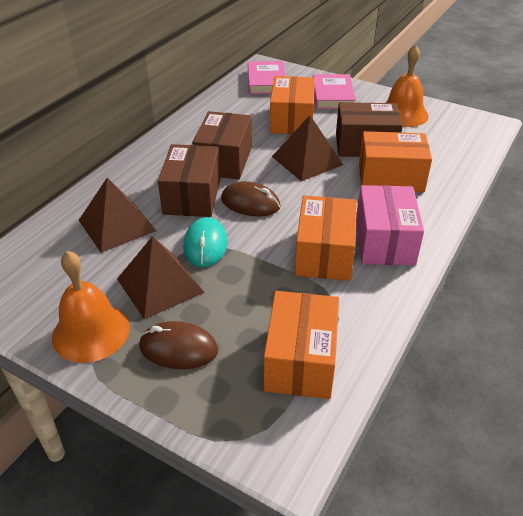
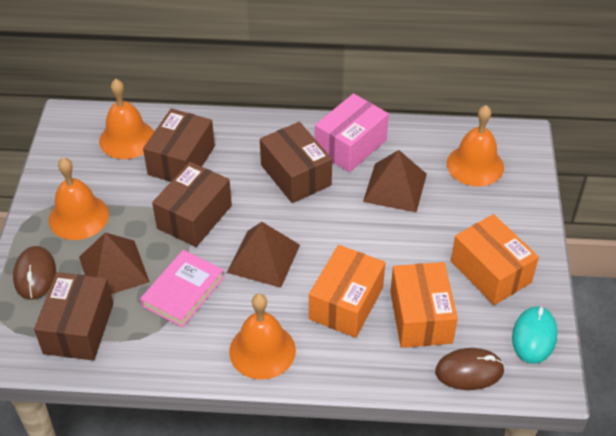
brown box: 3 -> 4
orange bell: 2 -> 4
orange box: 4 -> 3
pink book: 2 -> 1

